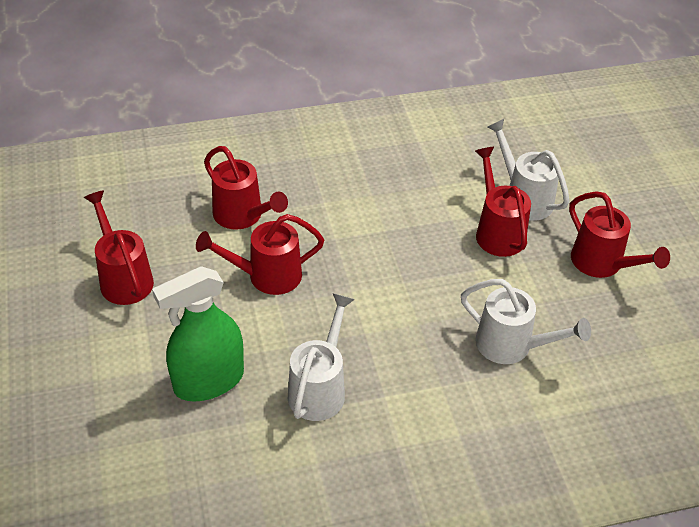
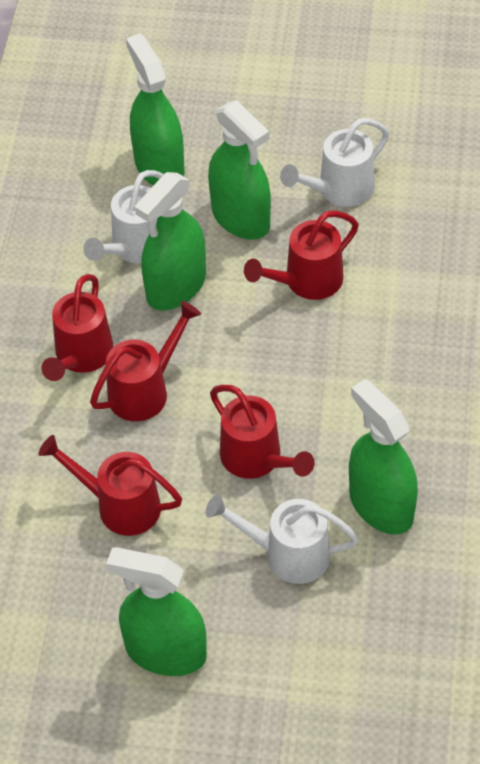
green spray bottle: 1 -> 5

